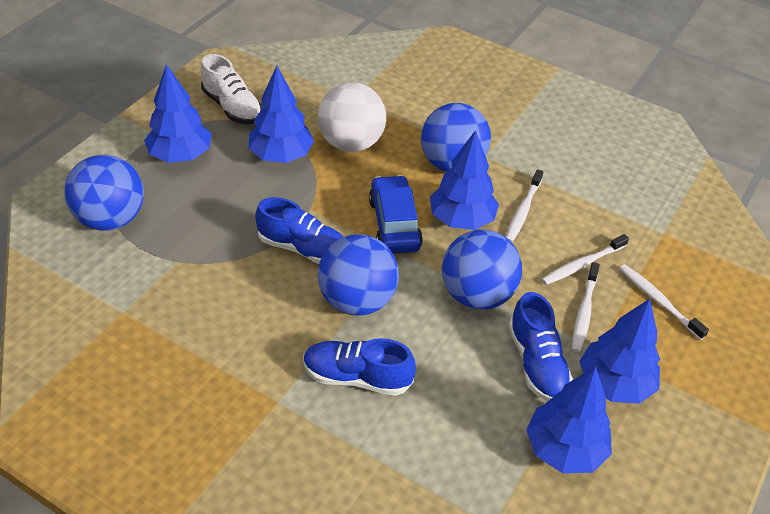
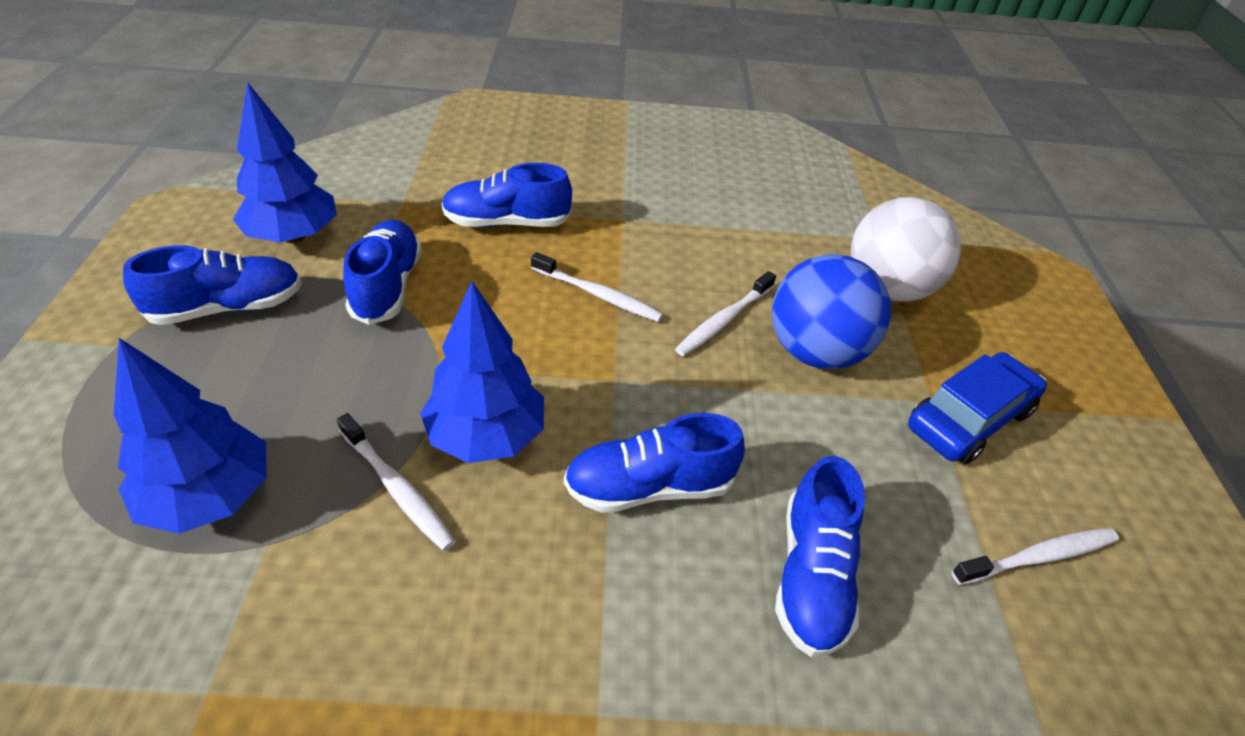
blue ball: 4 -> 1
blue shoe: 3 -> 5
blue tree: 5 -> 3
white shoe: 1 -> 0

